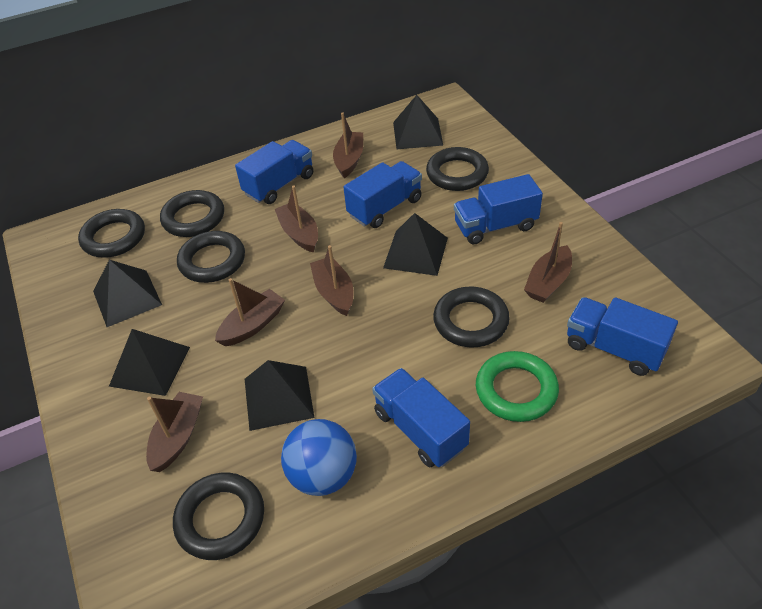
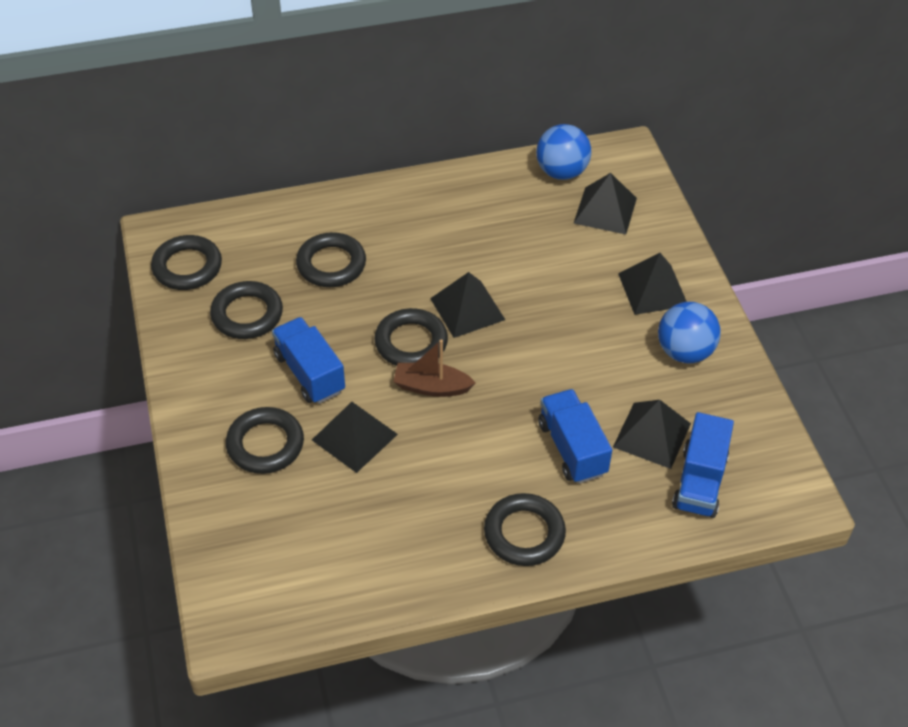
blue ball: 1 -> 2
blue truck: 5 -> 3
brown boat: 6 -> 1
green ring: 1 -> 0

